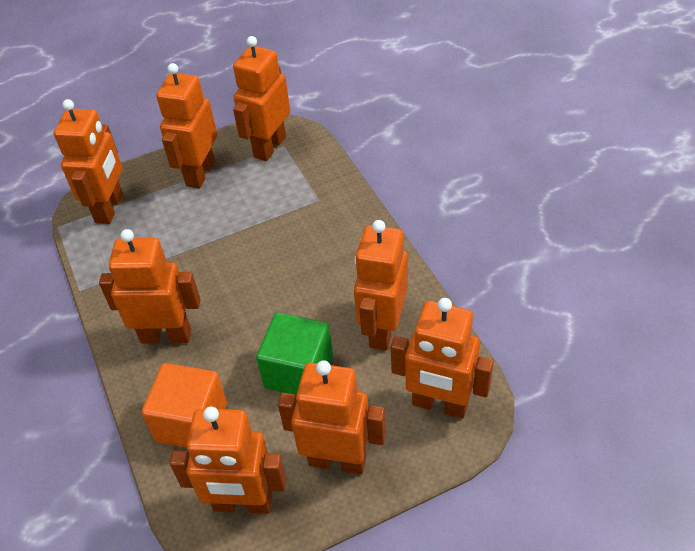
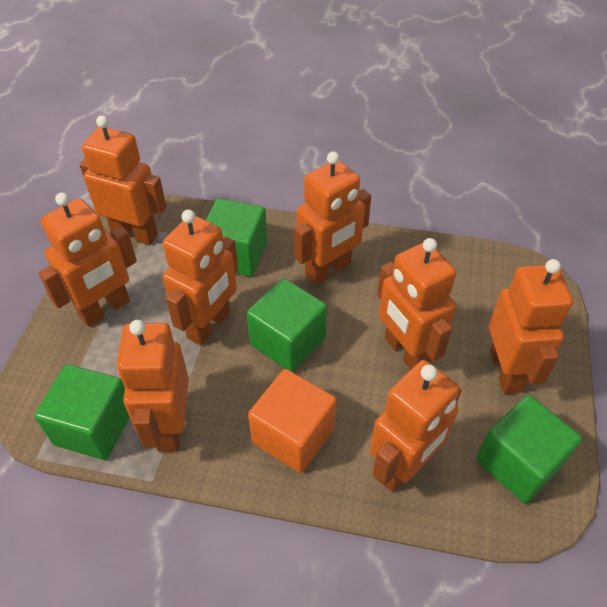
green cube: 1 -> 4

